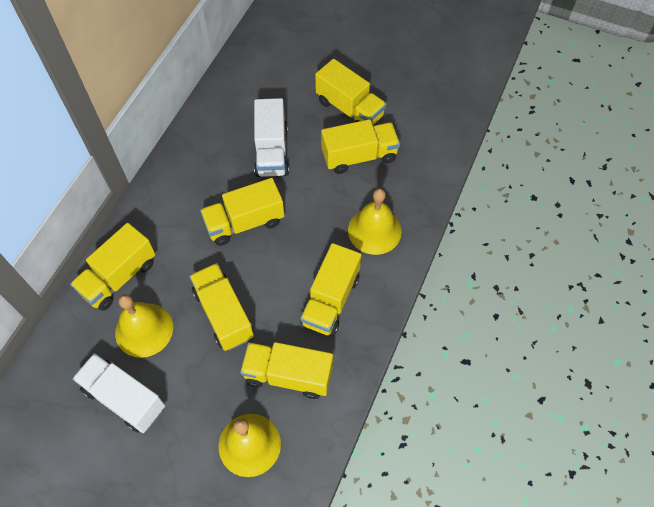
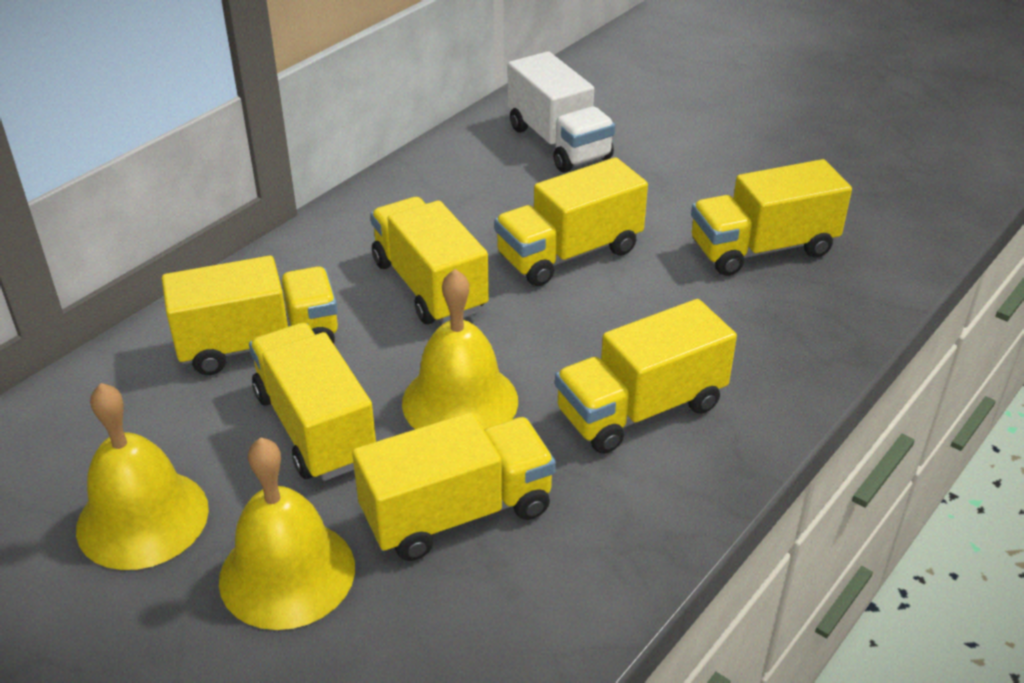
white truck: 2 -> 1

